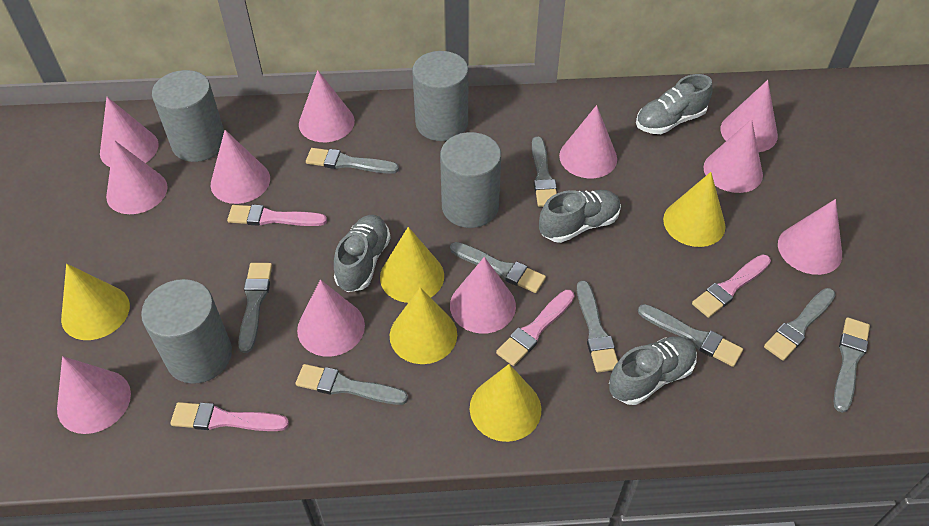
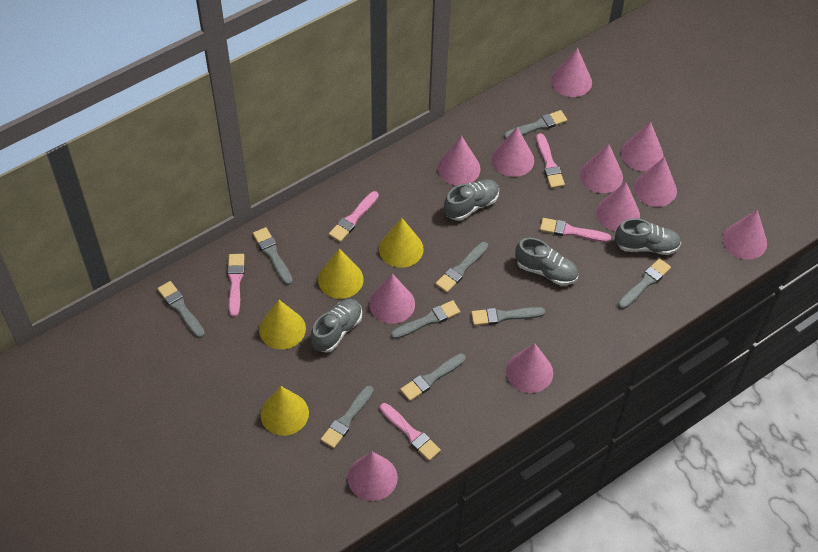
grey cylinder: 4 -> 0
pink brush: 4 -> 5
yellow cone: 5 -> 4

